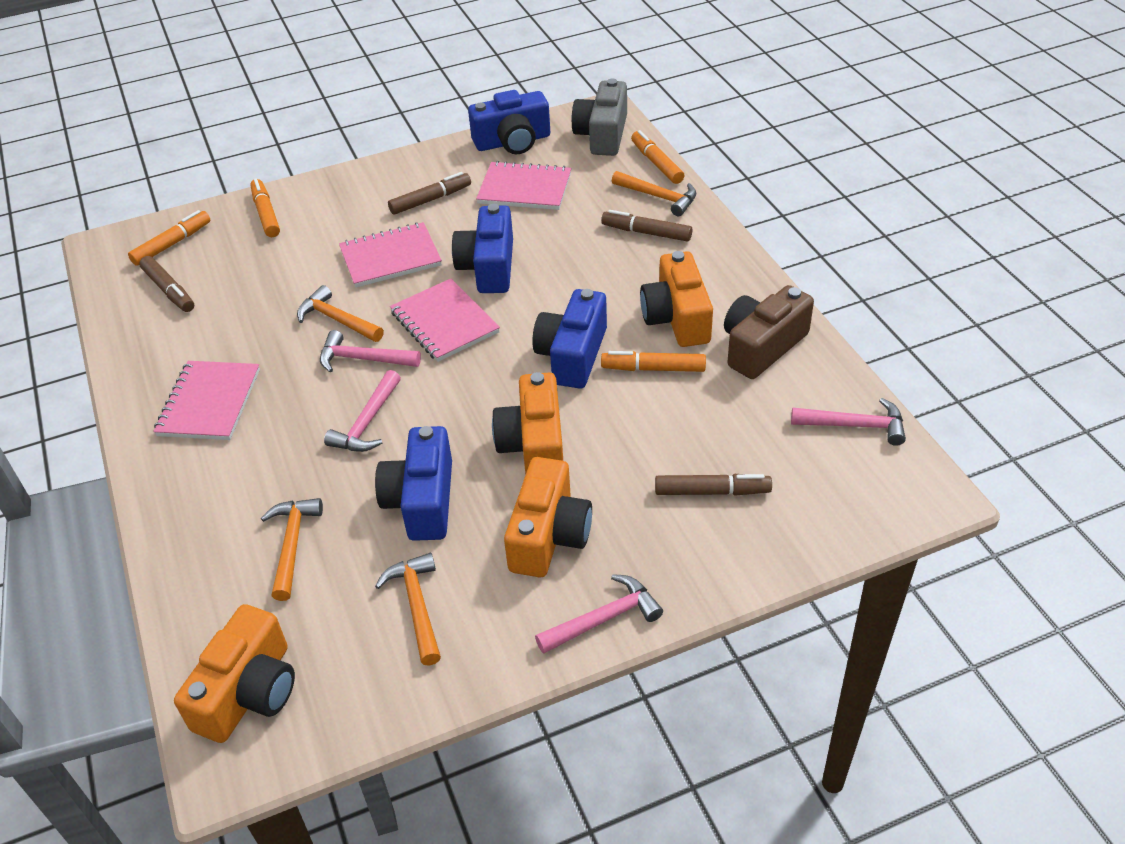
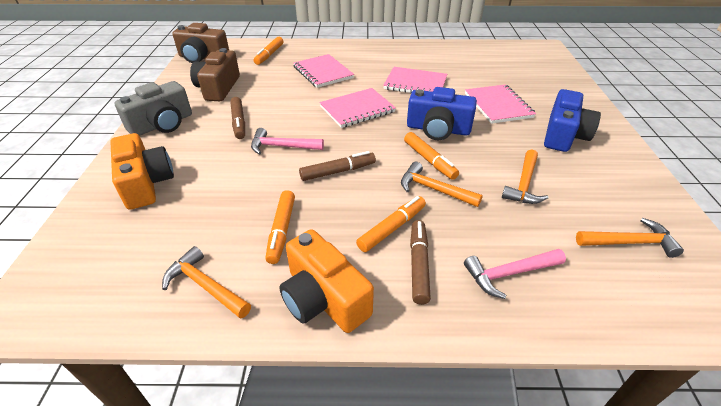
blue camera: 4 -> 2
brown camera: 1 -> 2
brown marker: 4 -> 3
orange camera: 4 -> 2
pink hammer: 4 -> 2

